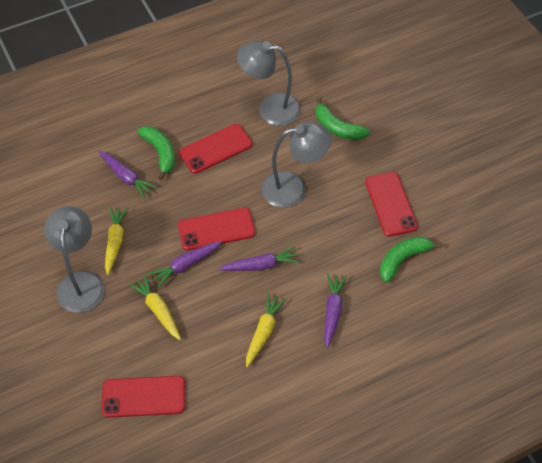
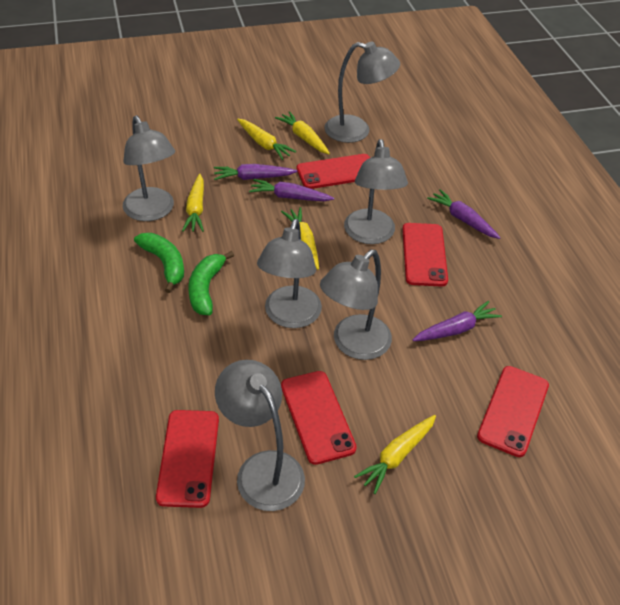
green banana: 3 -> 2
grey lamp: 3 -> 6
red phone: 4 -> 5
yellow carrot: 3 -> 5

